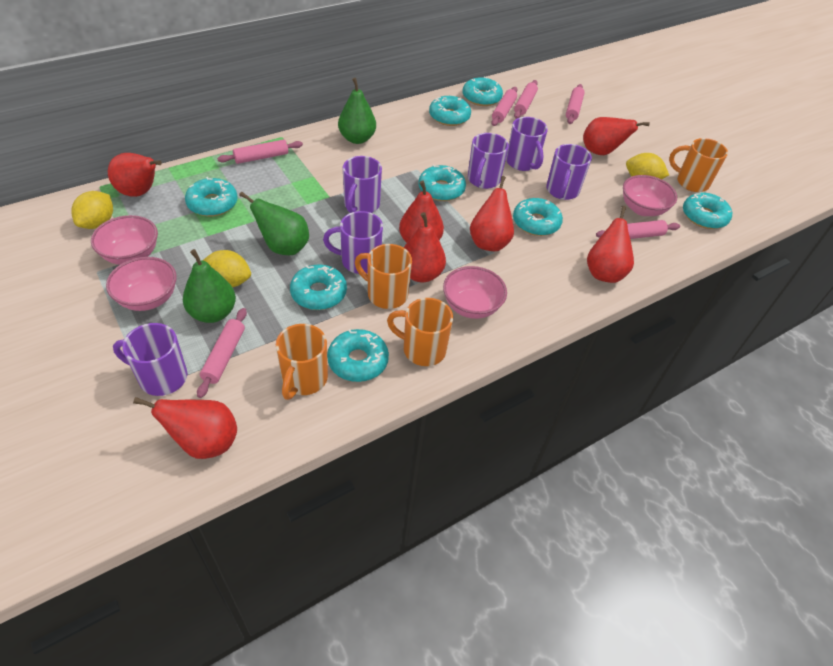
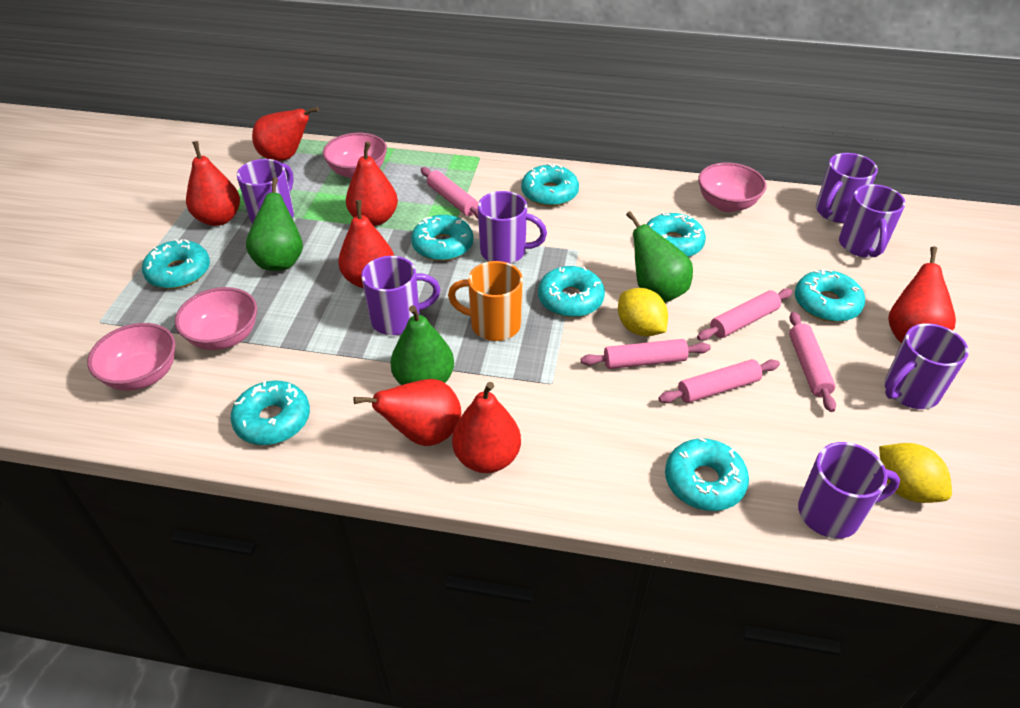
orange mug: 4 -> 1
pink rolling pin: 6 -> 5
purple mug: 6 -> 7
yellow lemon: 3 -> 2

